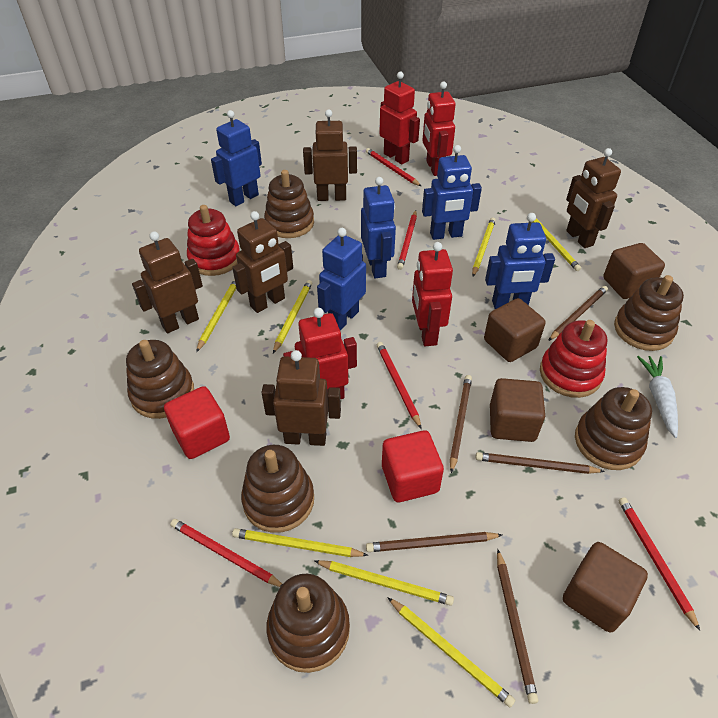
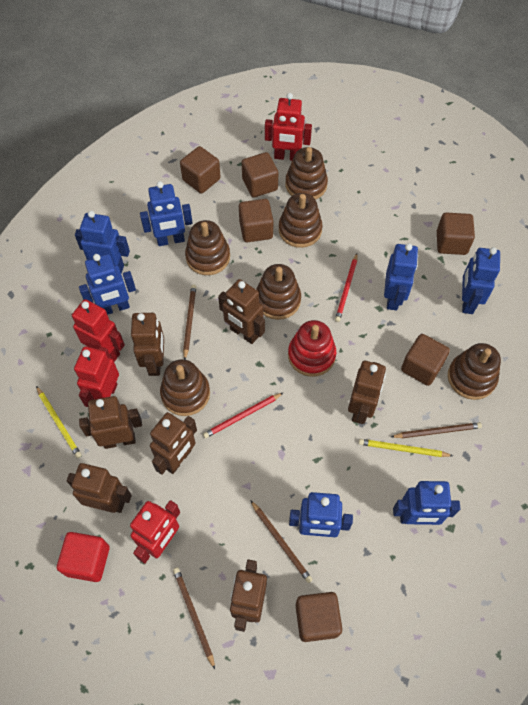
blue robot: 5 -> 7
brown cube: 4 -> 6
brown pencil: 5 -> 4
brown robot: 5 -> 7
red cube: 2 -> 1
red pencil: 5 -> 2
red stacking toy: 2 -> 1
white carrot: 1 -> 0
yellow pencil: 7 -> 2

